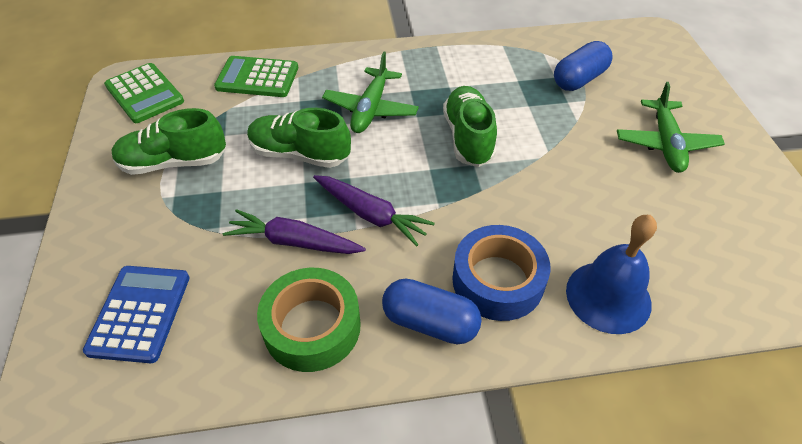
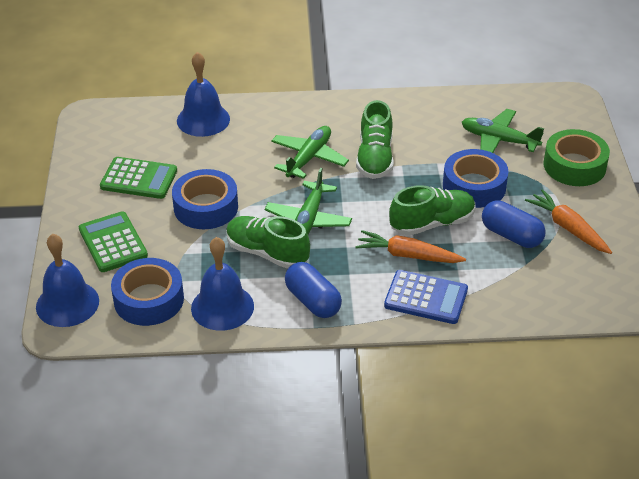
blue bell: 1 -> 3
blue tape: 1 -> 3
green plane: 2 -> 3
orange carrot: 0 -> 2
purple carrot: 2 -> 0

